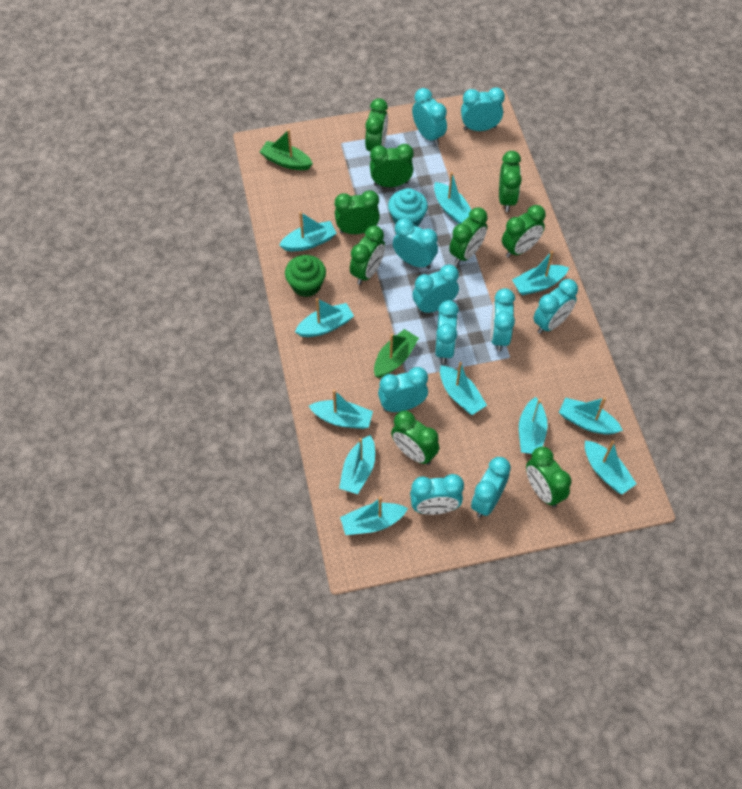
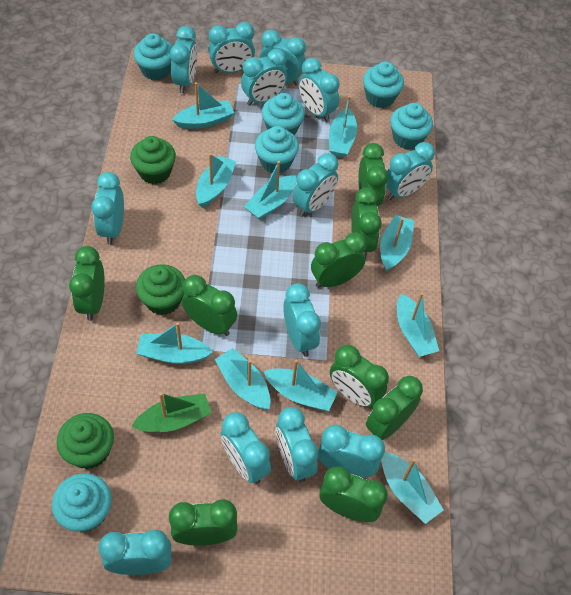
green boat: 2 -> 1
green cupcake: 1 -> 3
turquoise boat: 11 -> 10
turquoise clock: 10 -> 13
turquoise cupcake: 1 -> 6

